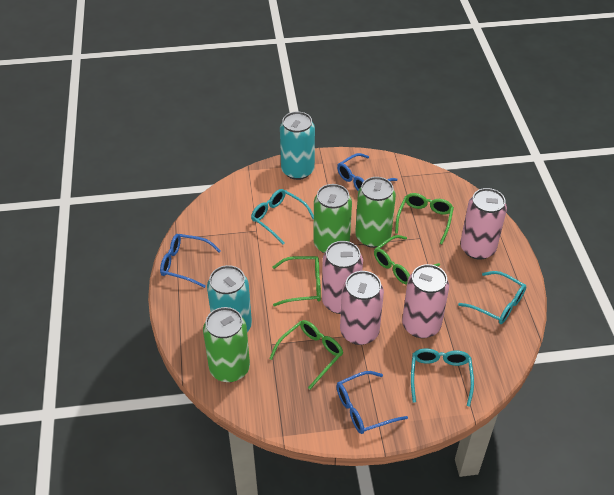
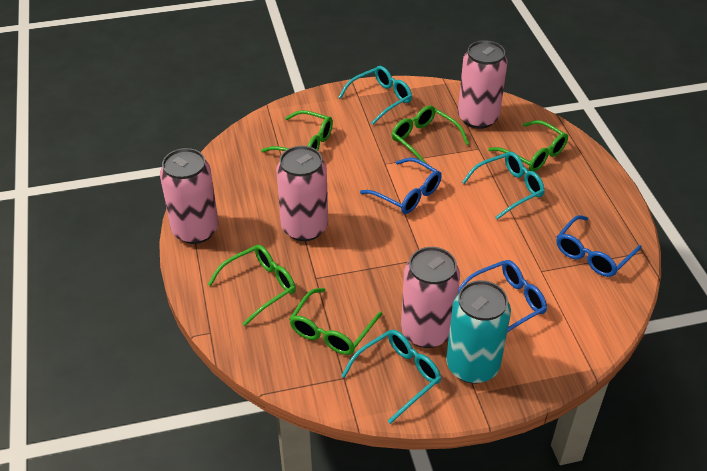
green can: 3 -> 0
green glasses: 4 -> 5
turquoise can: 2 -> 1

